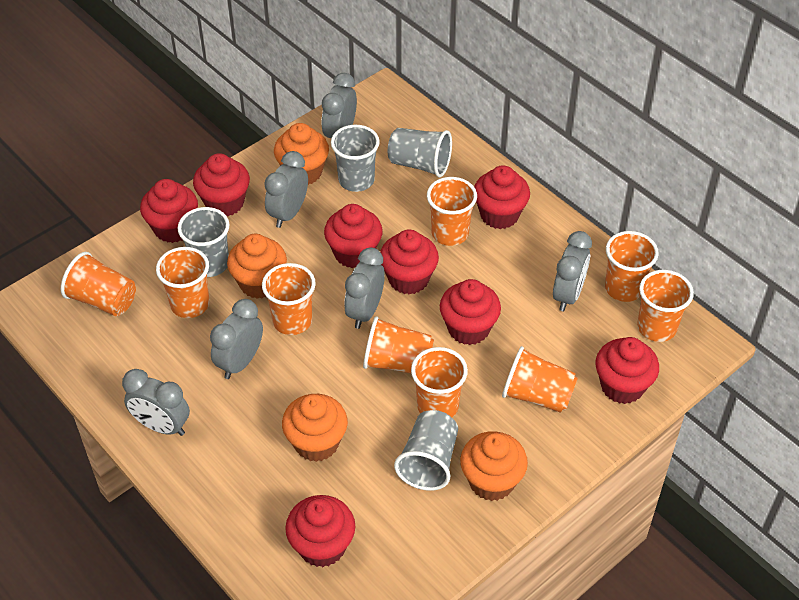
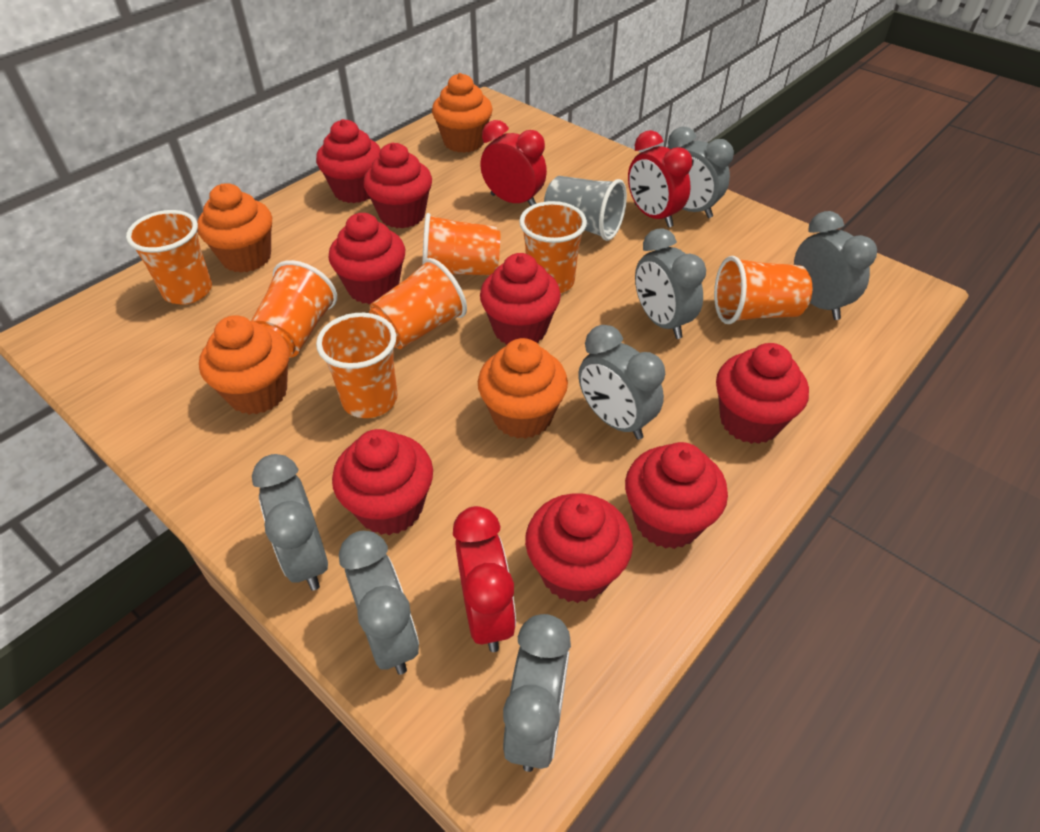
grey clock: 6 -> 7
grey cup: 4 -> 1
orange cup: 9 -> 7
red clock: 0 -> 3

